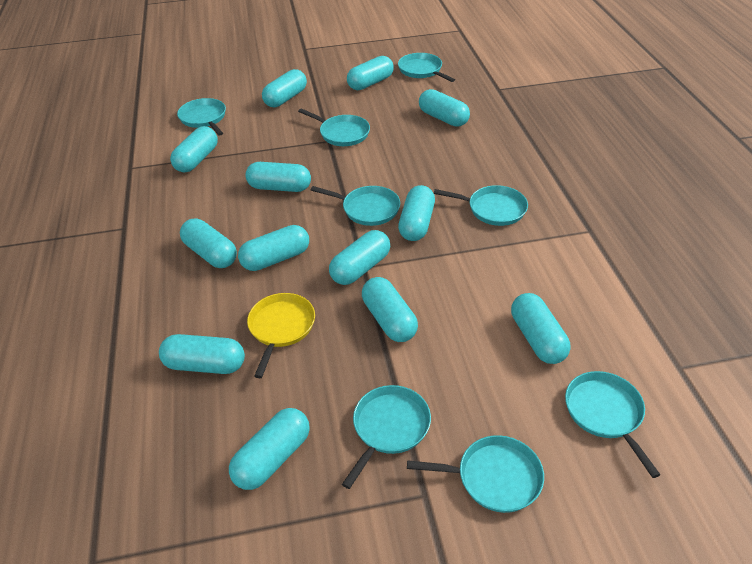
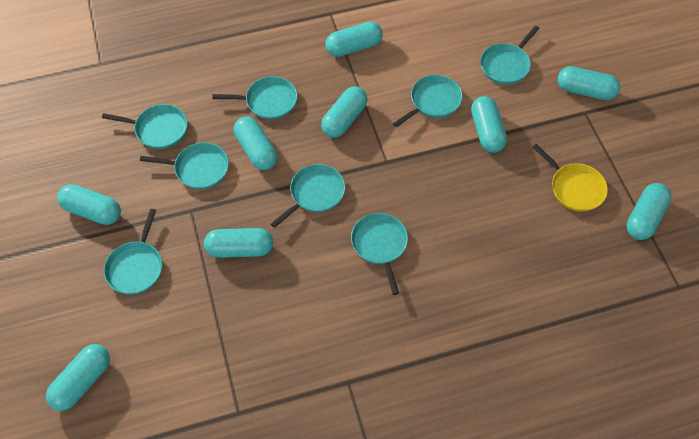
turquoise capsule: 13 -> 9

